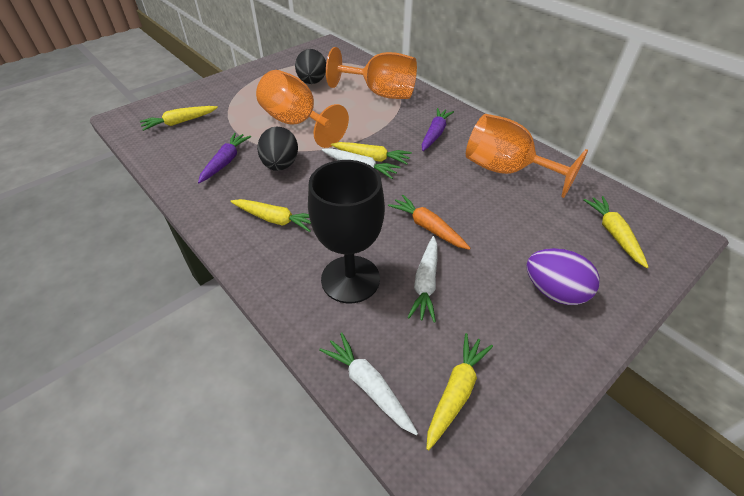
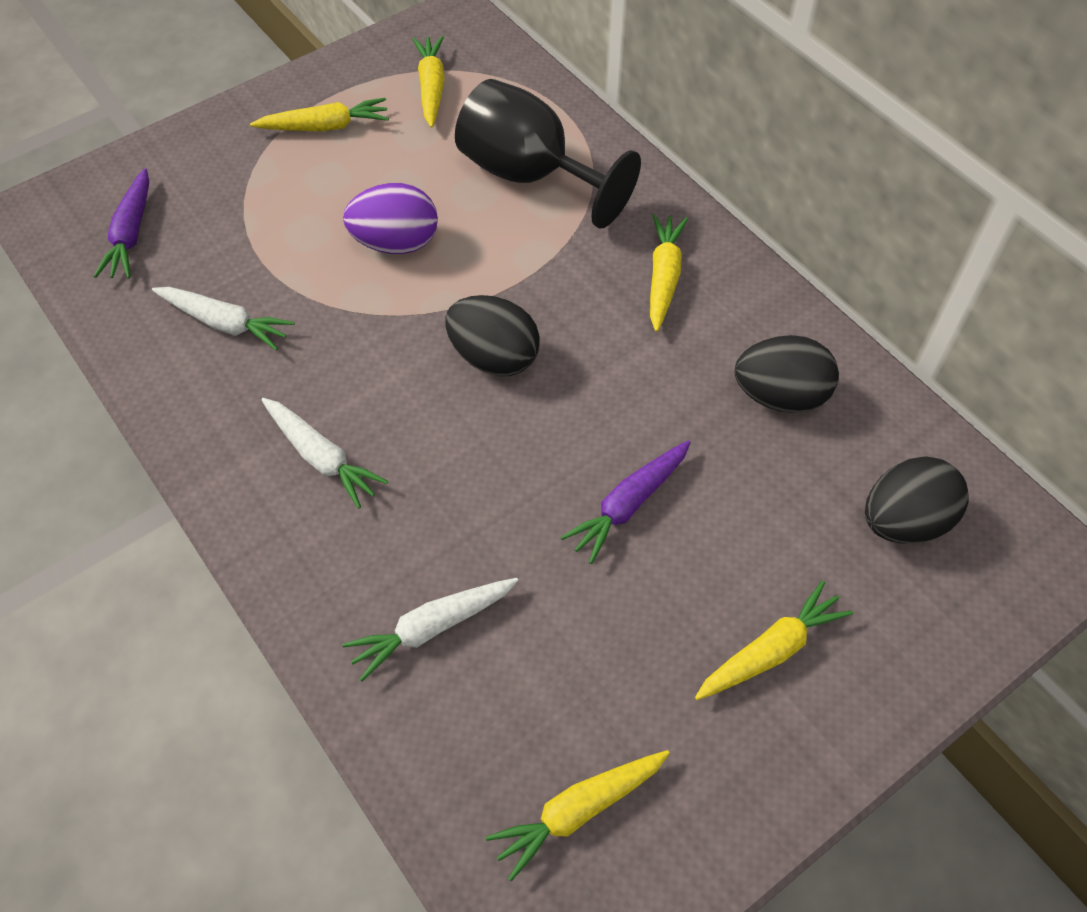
black egg: 2 -> 3
orange carrot: 1 -> 0
orange goblet: 3 -> 0

